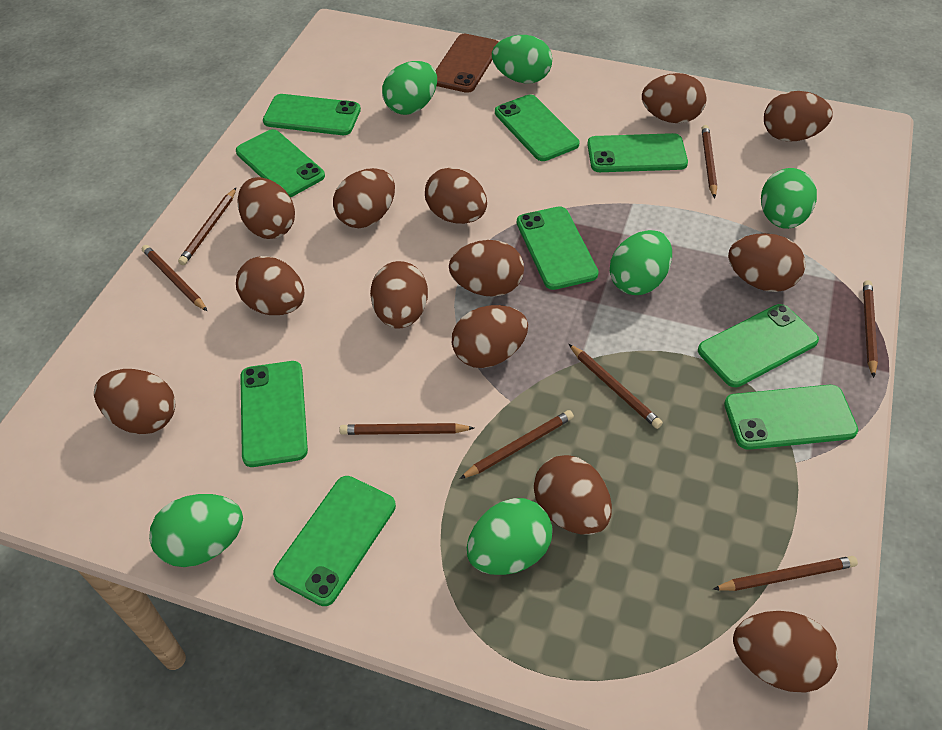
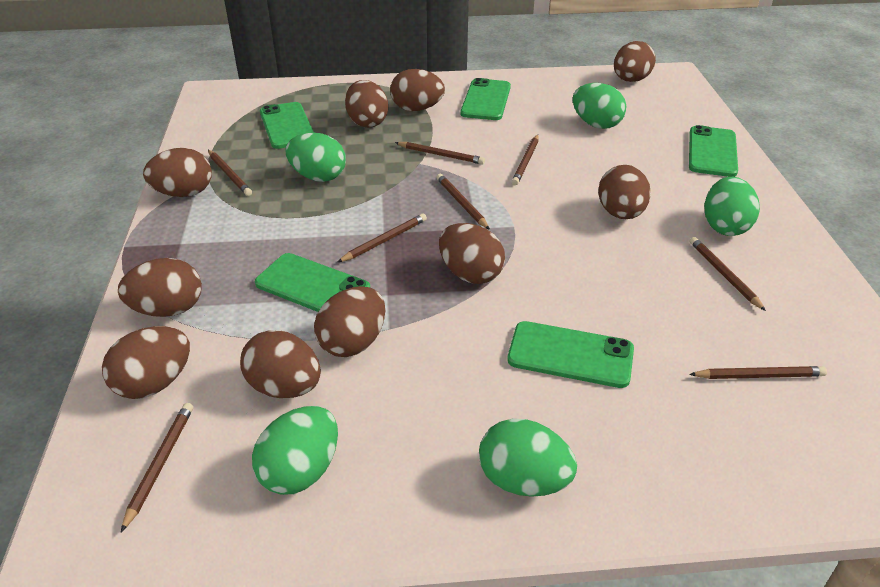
brown egg: 13 -> 10
brown phone: 1 -> 0
green egg: 6 -> 5
green phone: 9 -> 5

